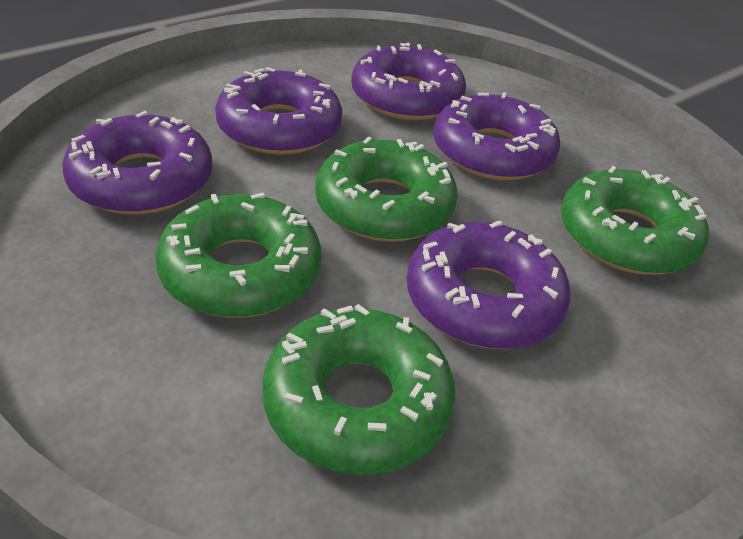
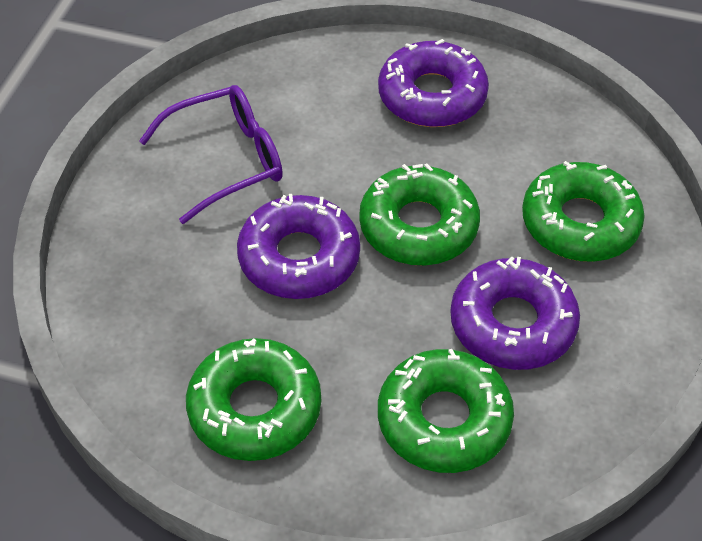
purple donut: 5 -> 3
purple glasses: 0 -> 1

